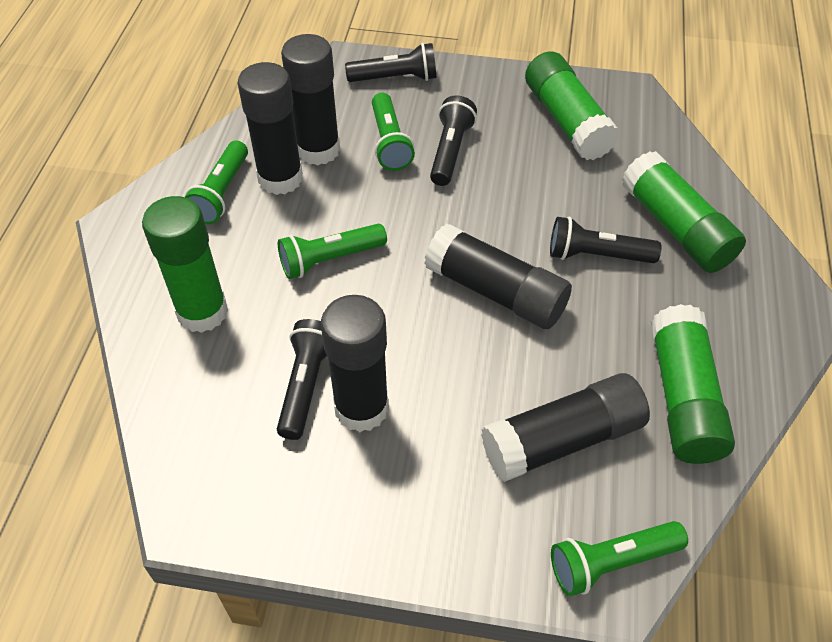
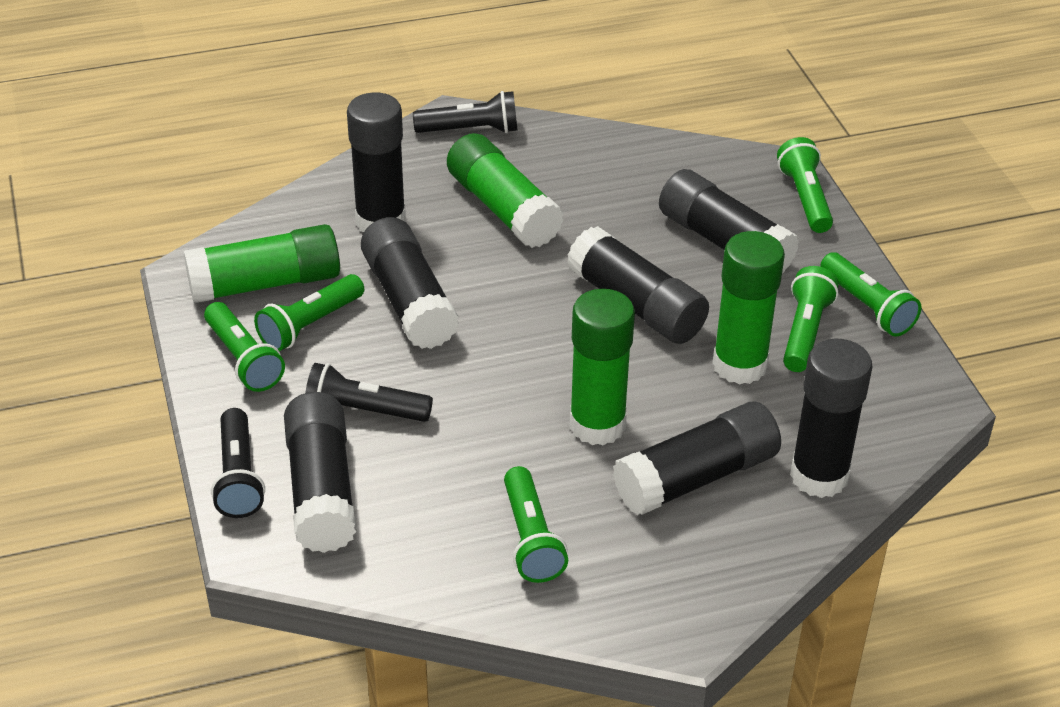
black flashlight: 4 -> 3
black glue stick: 5 -> 7
green flashlight: 4 -> 6

